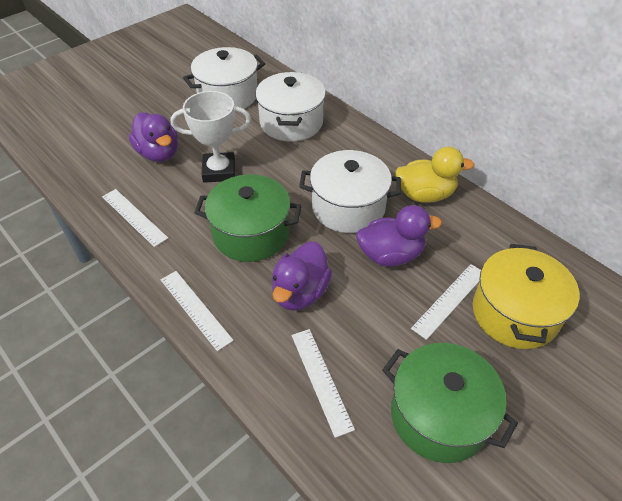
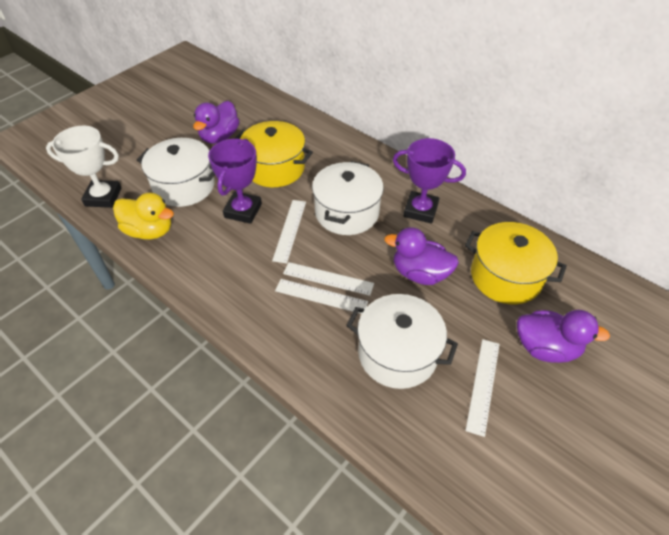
green pot: 2 -> 0
purple trophy: 0 -> 2
yellow pot: 1 -> 2

